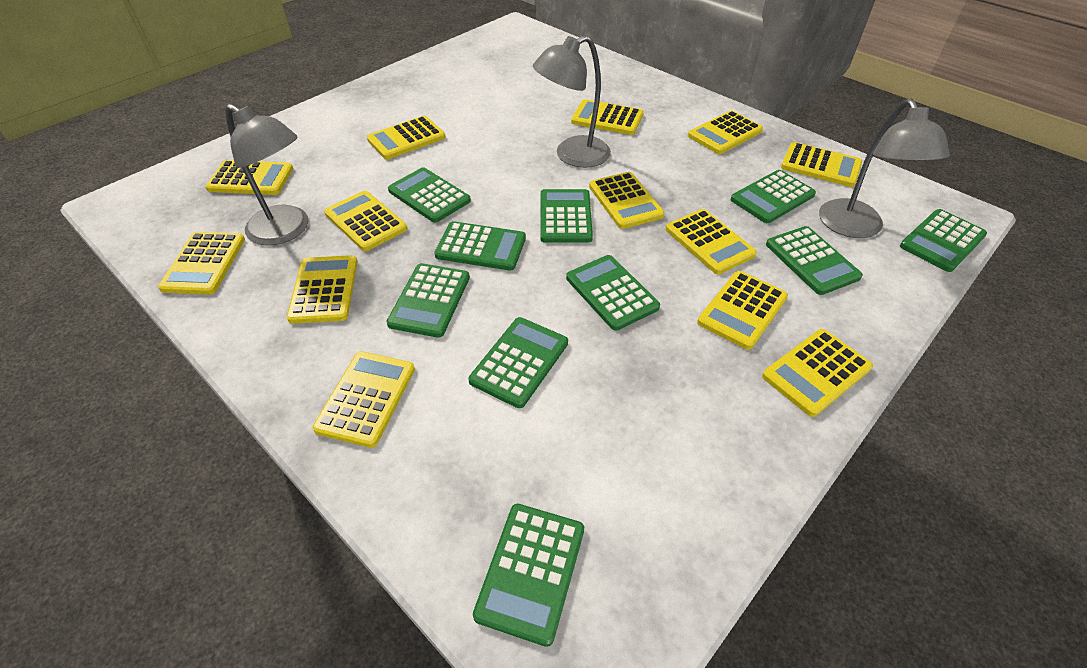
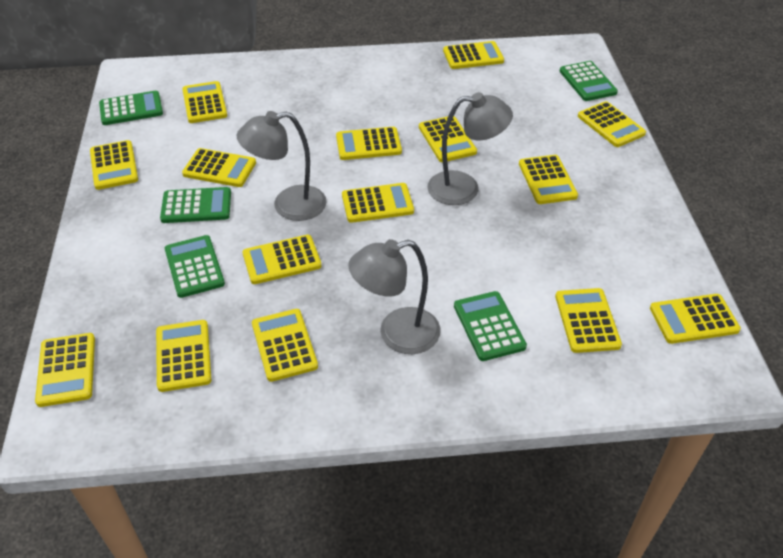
green calculator: 10 -> 5
yellow calculator: 13 -> 15

